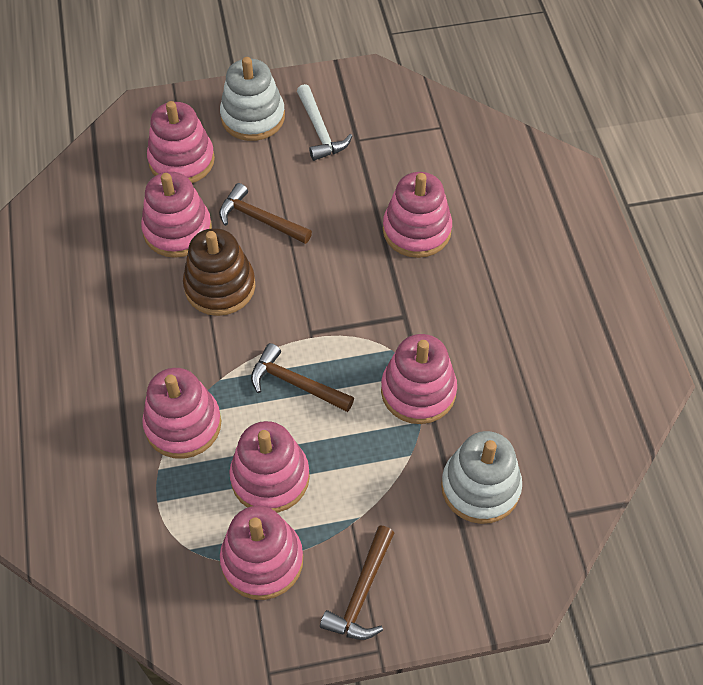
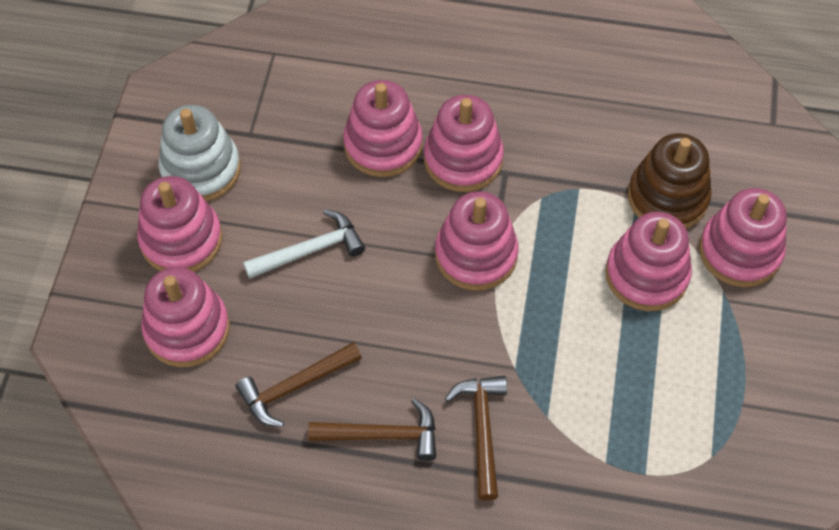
white stacking toy: 2 -> 1

